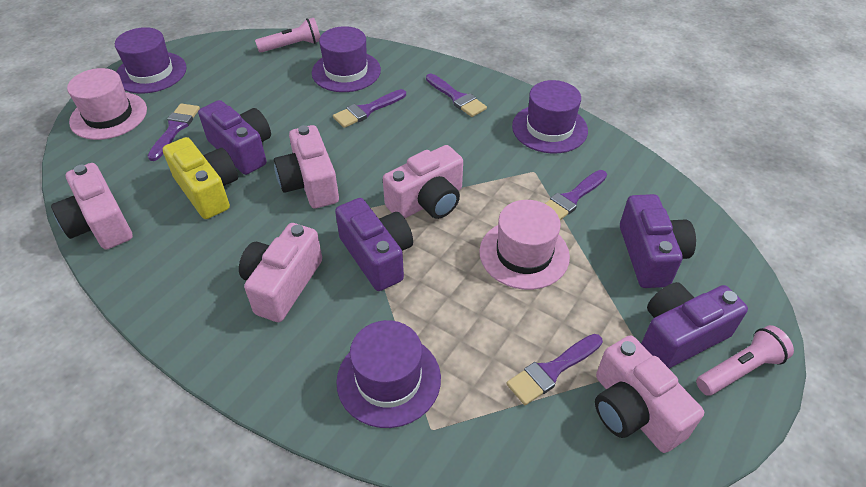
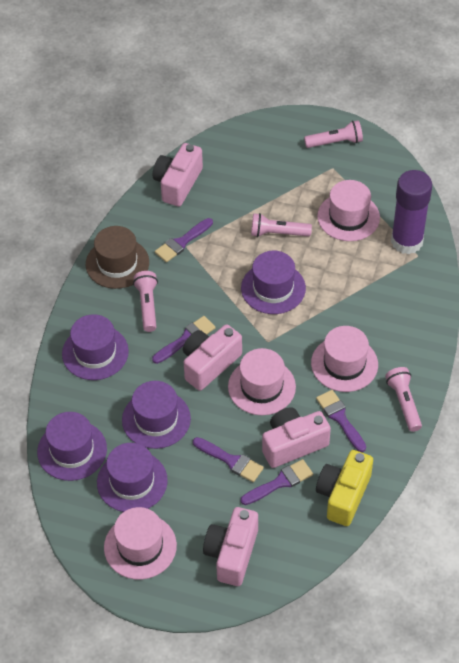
brown hat: 0 -> 1
pink camera: 5 -> 4
pink flashlight: 2 -> 4
pink hat: 2 -> 4
purple camera: 4 -> 0
purple glue stick: 0 -> 1
purple hat: 4 -> 5

